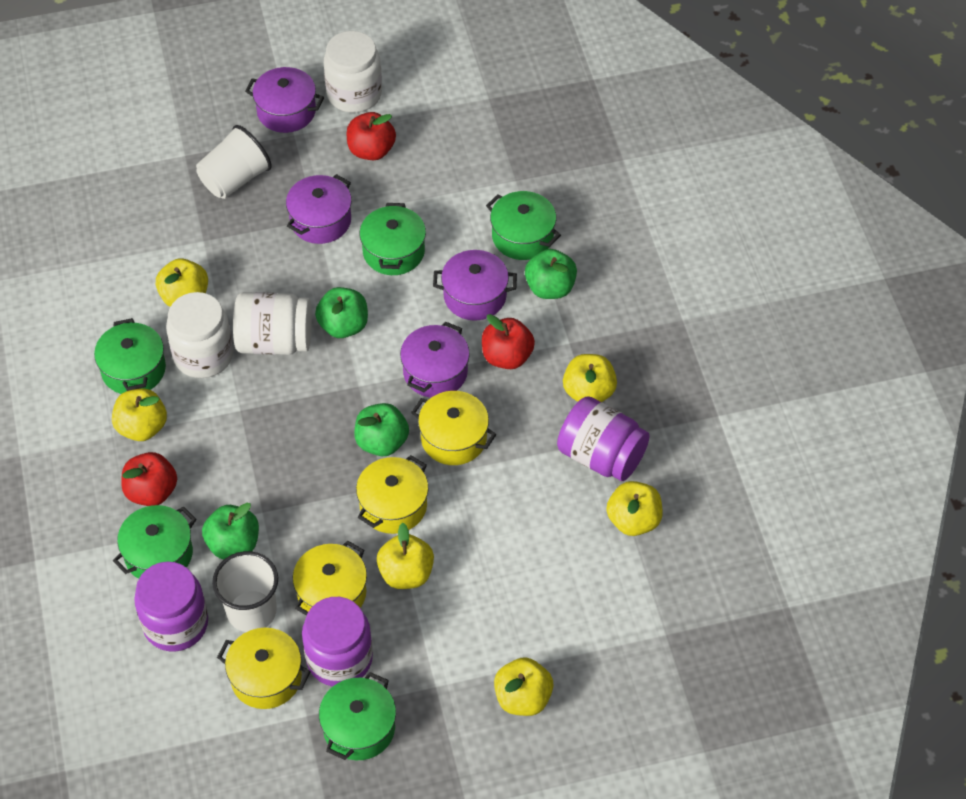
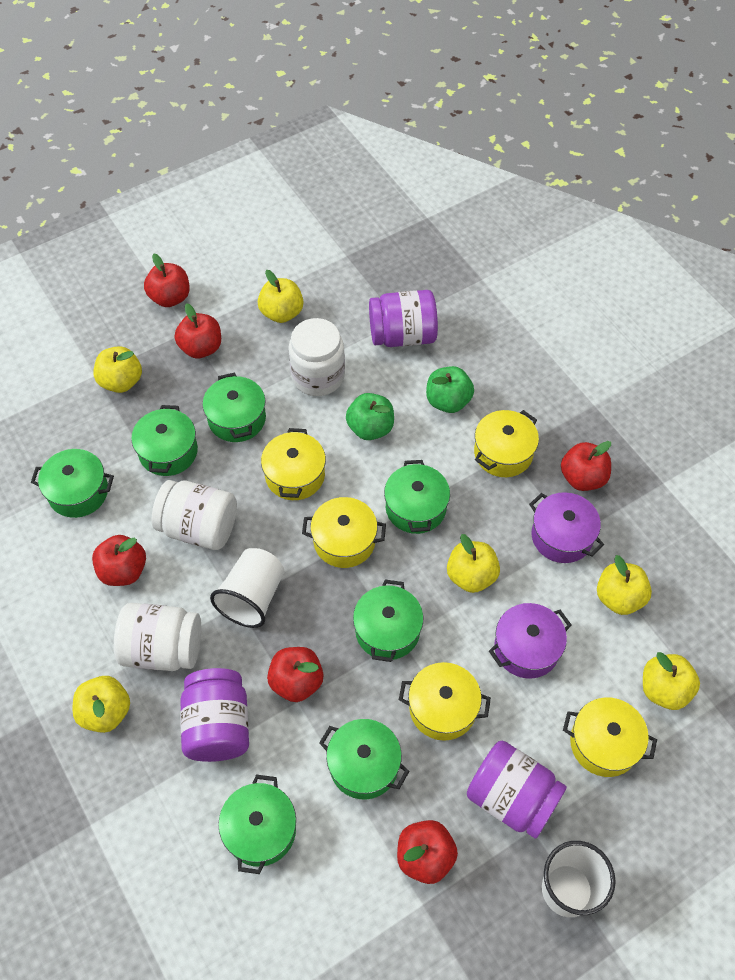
green apple: 4 -> 2
green pot: 5 -> 7
purple pot: 4 -> 2
red apple: 3 -> 6
yellow pot: 4 -> 5

